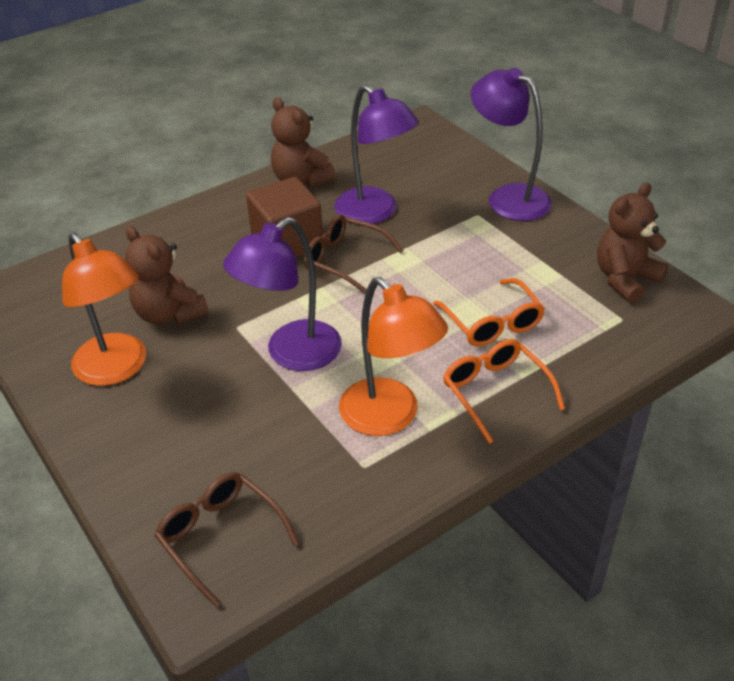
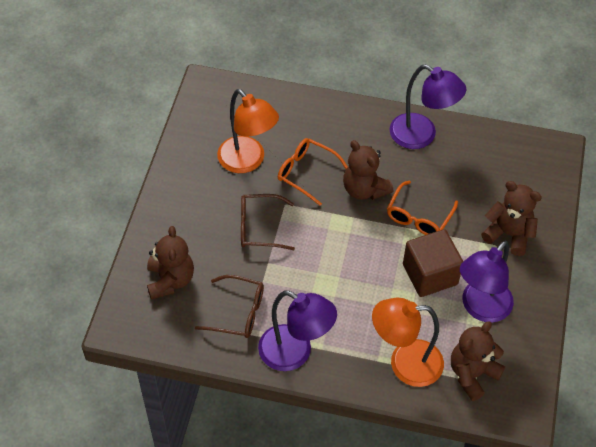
brown teddy bear: 3 -> 4

